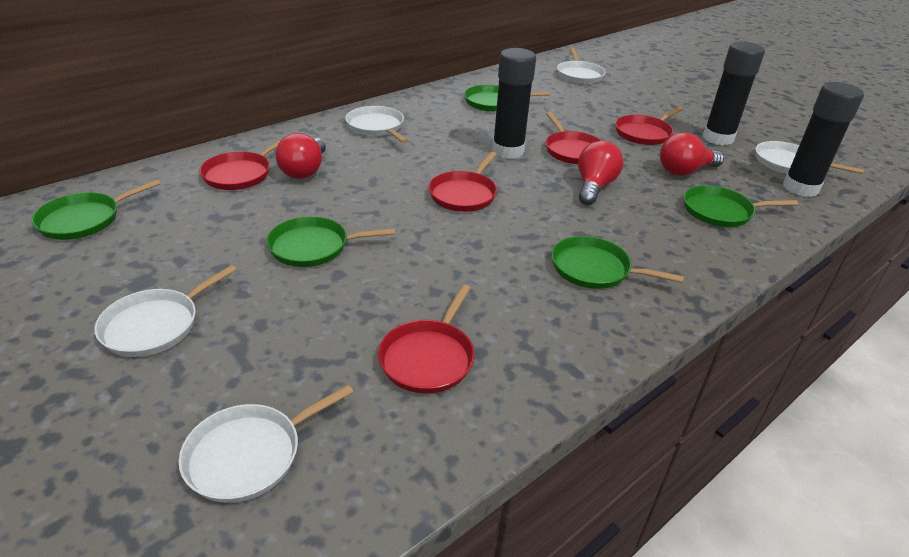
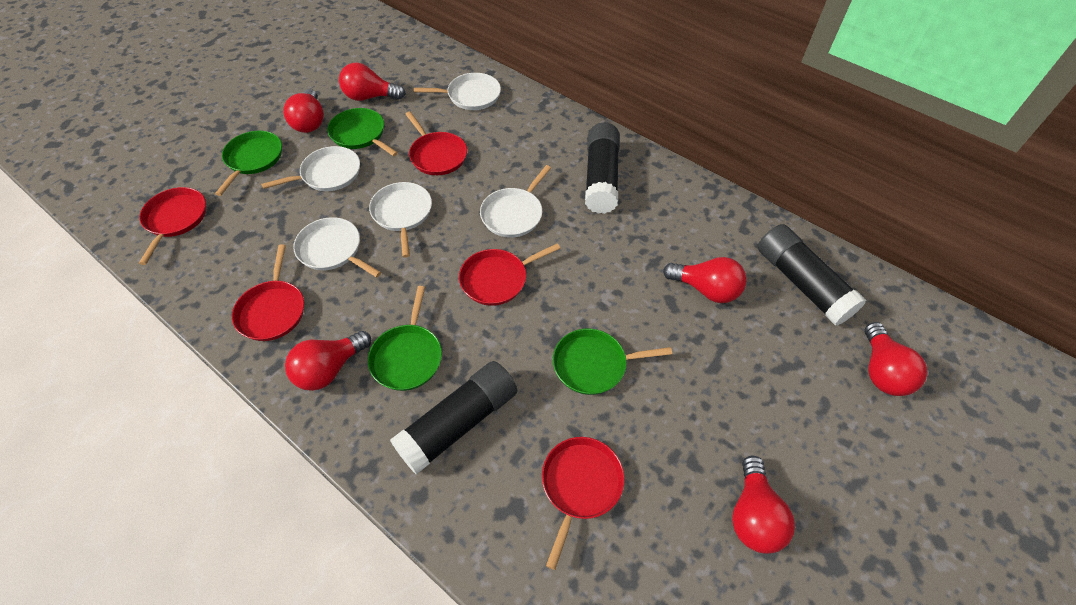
green pan: 5 -> 4
red light bulb: 3 -> 6

